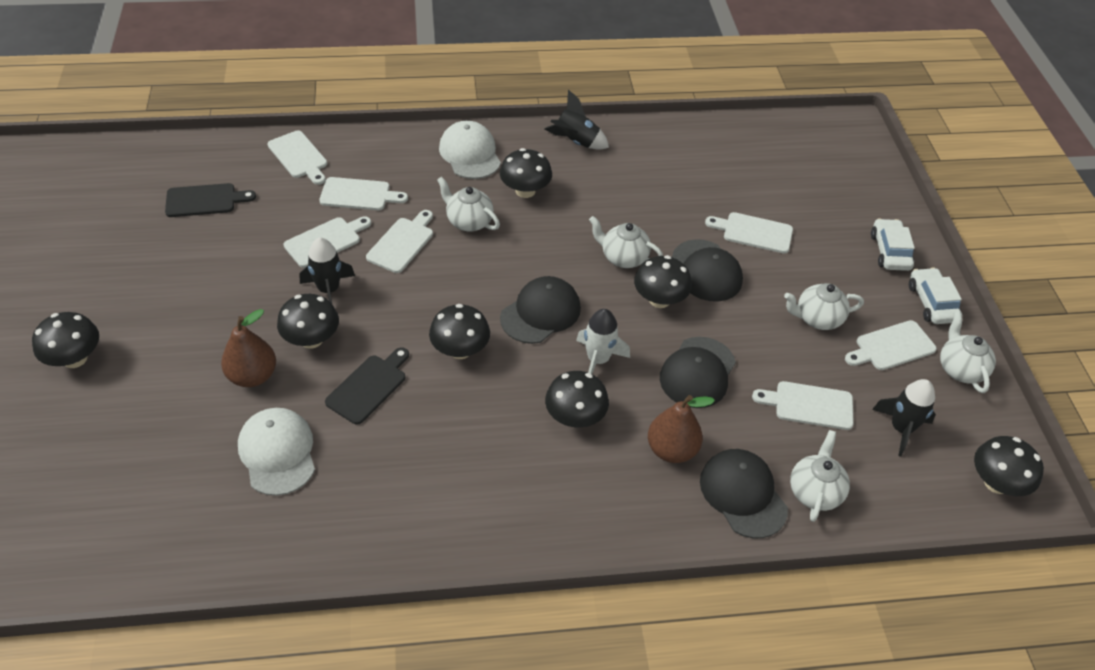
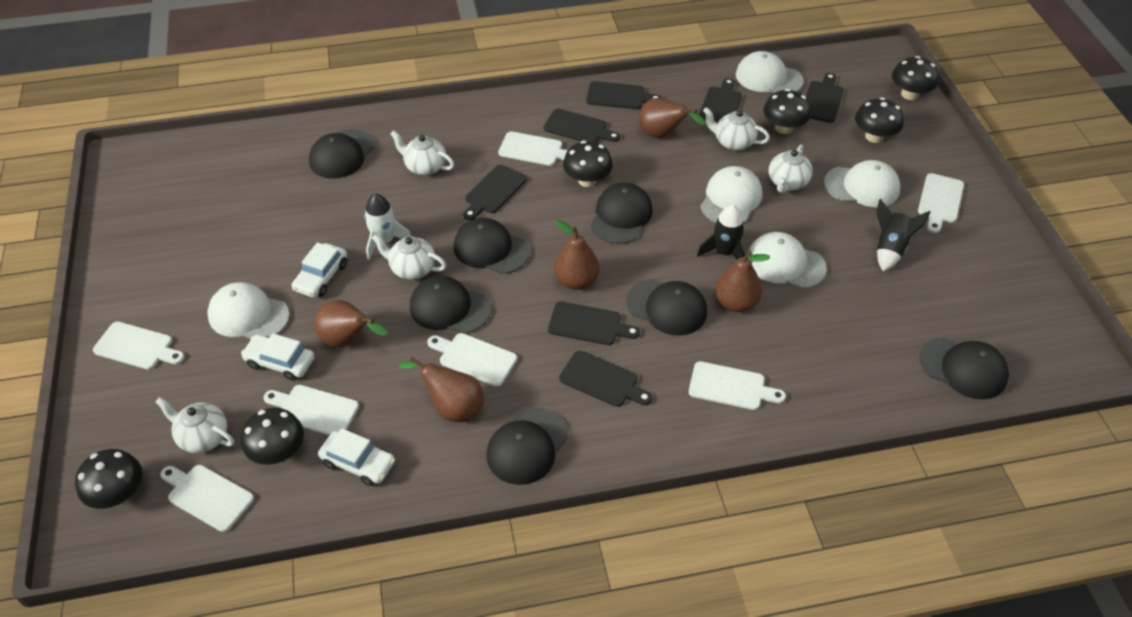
black cap: 4 -> 7
black cutting board: 2 -> 7
black mushroom: 7 -> 6
black rocket: 3 -> 2
brown pear: 2 -> 5
white cap: 2 -> 5
white car: 2 -> 3

